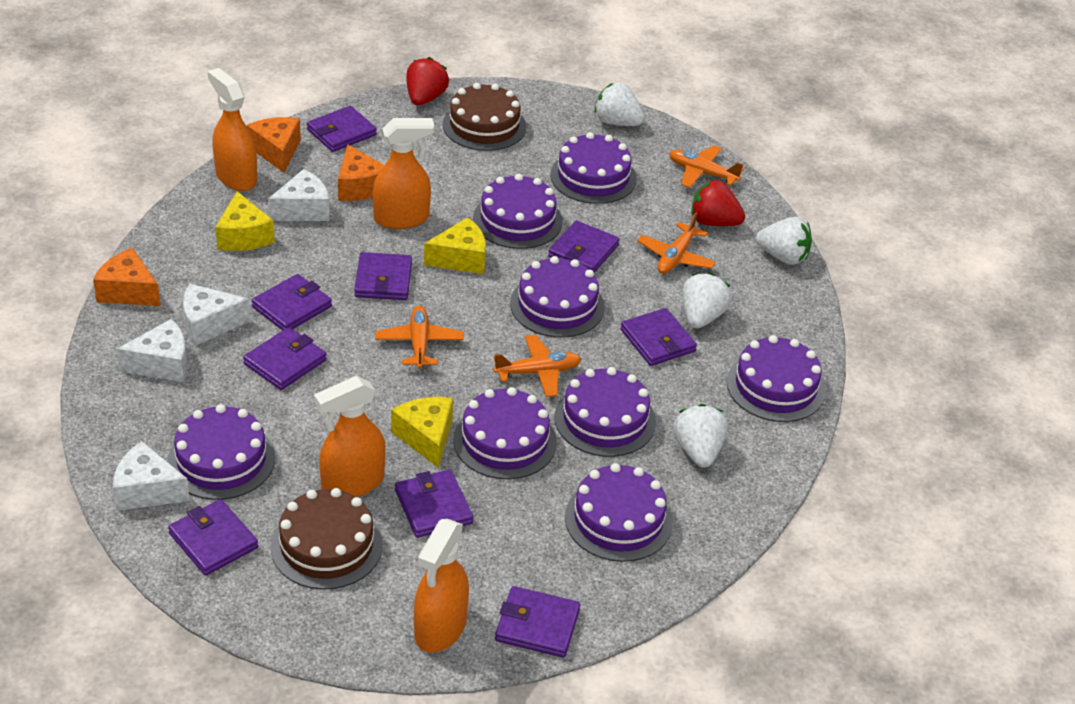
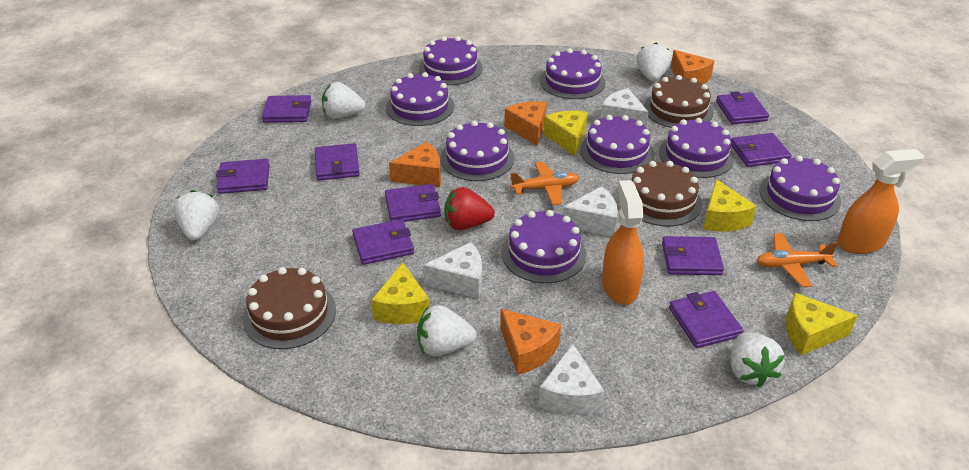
brown cake: 2 -> 3
orange cheese: 3 -> 4
orange plane: 4 -> 2
orange spray bottle: 4 -> 2
red strawberry: 2 -> 1
white strawberry: 4 -> 5
yellow cheese: 3 -> 4

